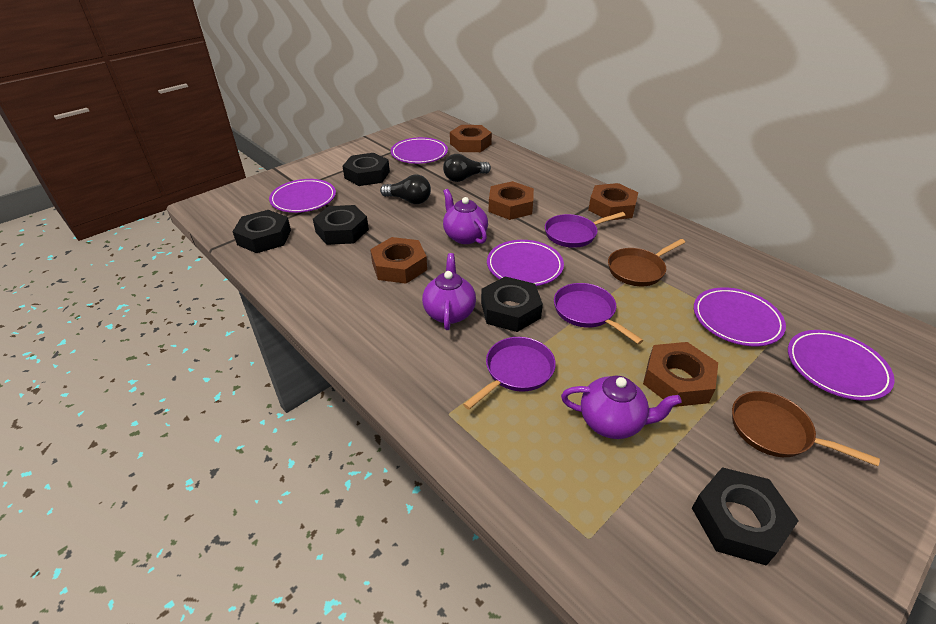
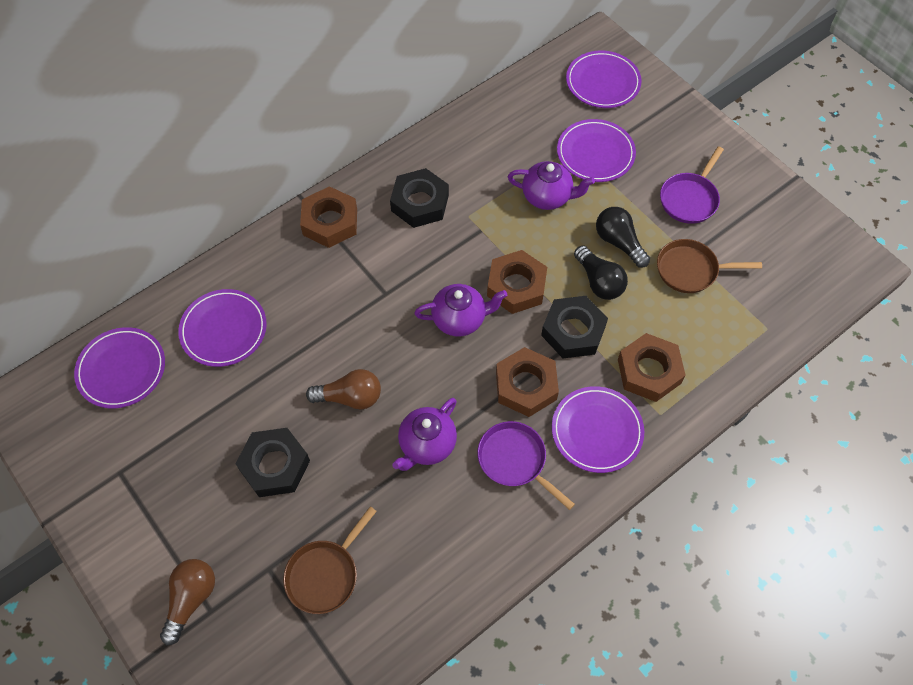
black nut: 5 -> 3
brown light bulb: 0 -> 2
brown nut: 5 -> 4
purple pan: 3 -> 2

